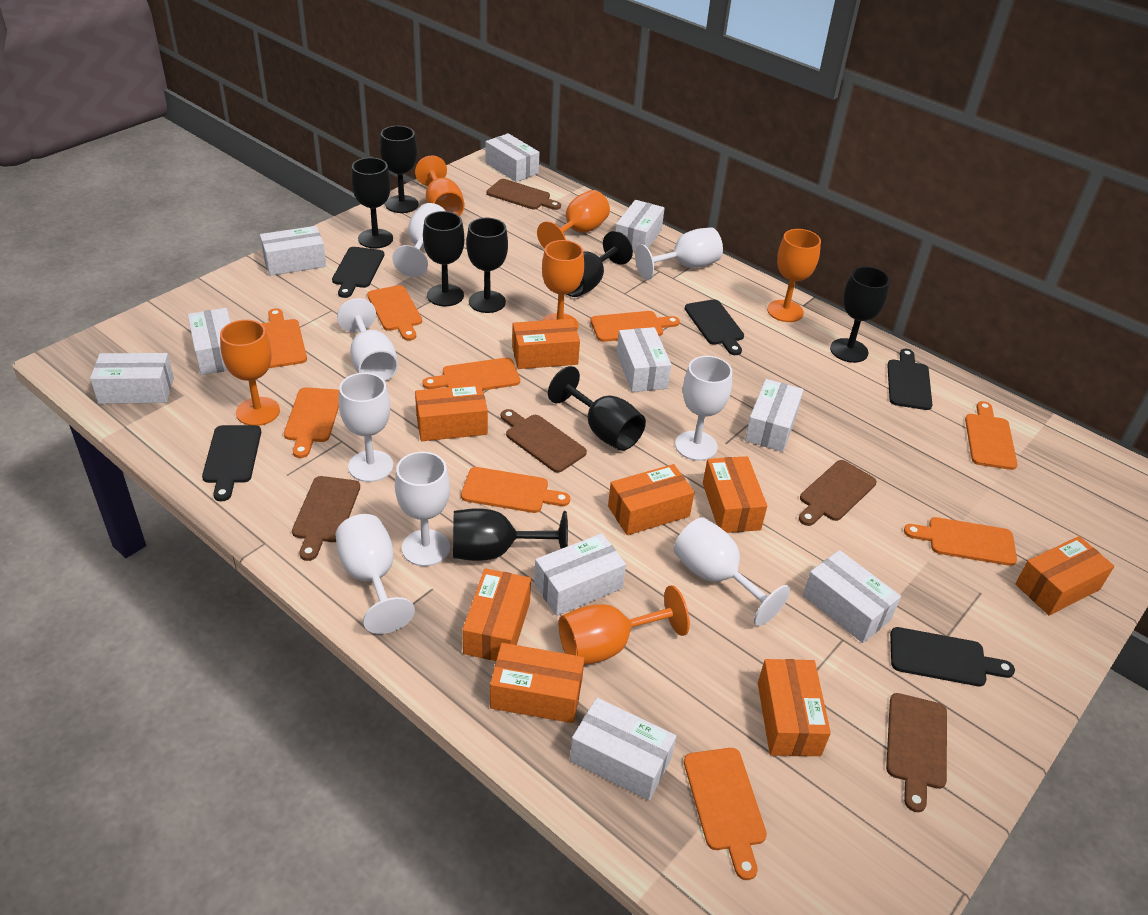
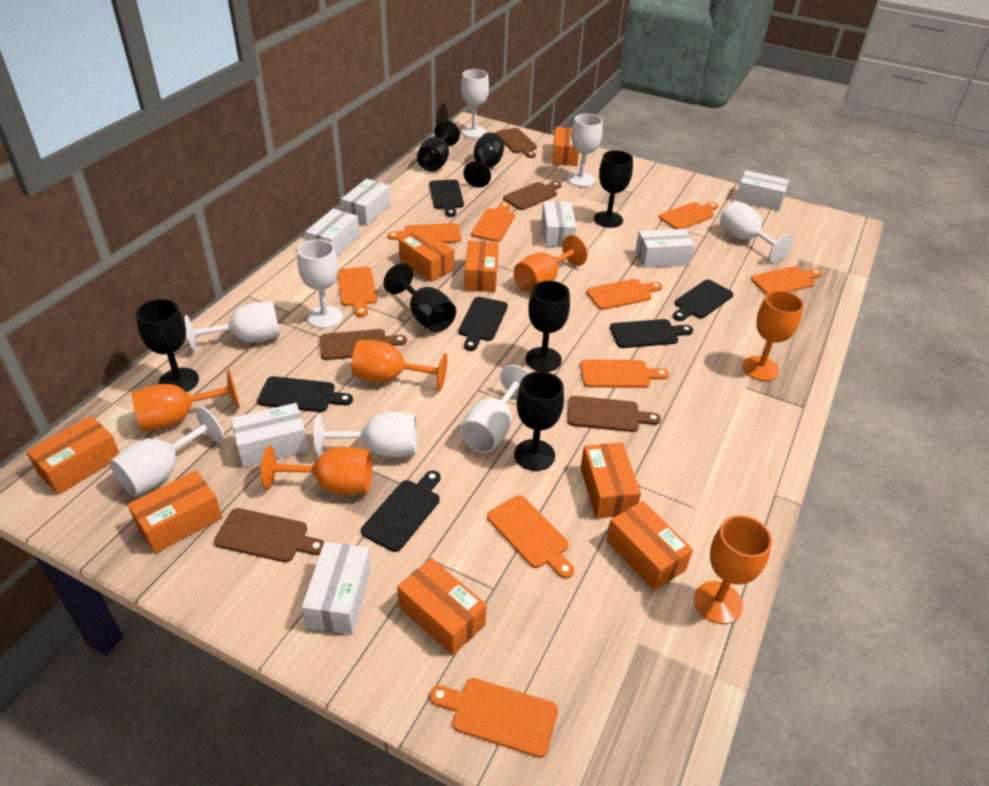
black cutting board: 5 -> 6
black goblet: 8 -> 7
white box: 10 -> 7

